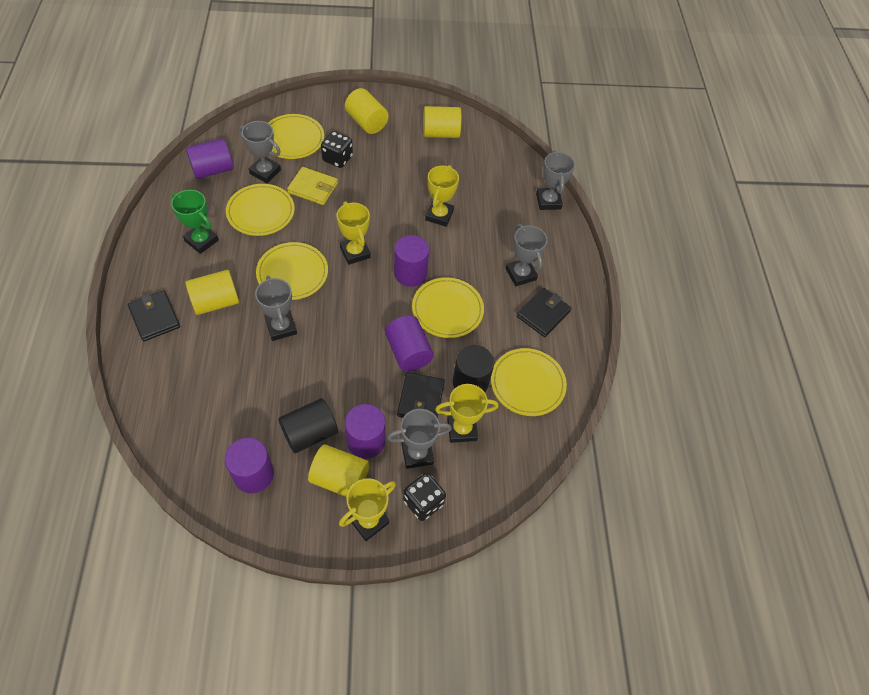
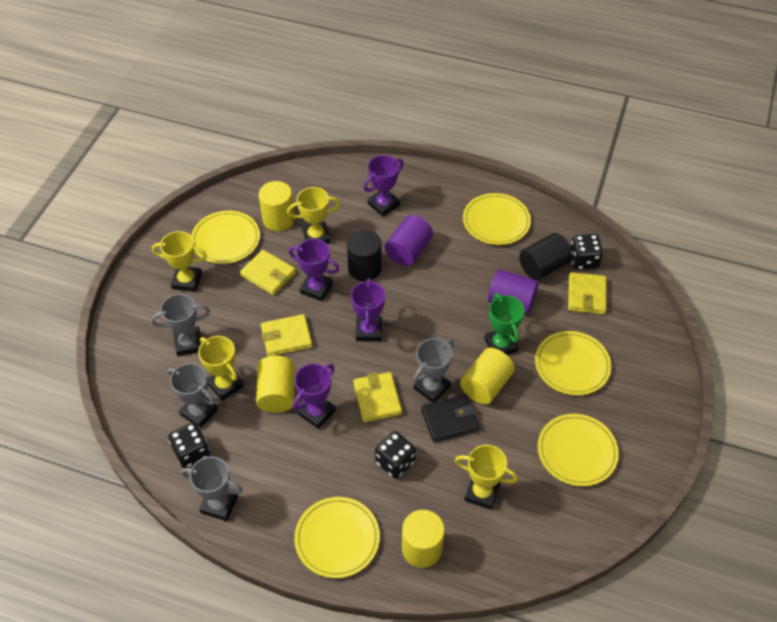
black dice: 2 -> 3
black wallet: 3 -> 1
grey trophy: 5 -> 4
purple cylinder: 5 -> 2
purple trophy: 0 -> 4
yellow wallet: 1 -> 4

